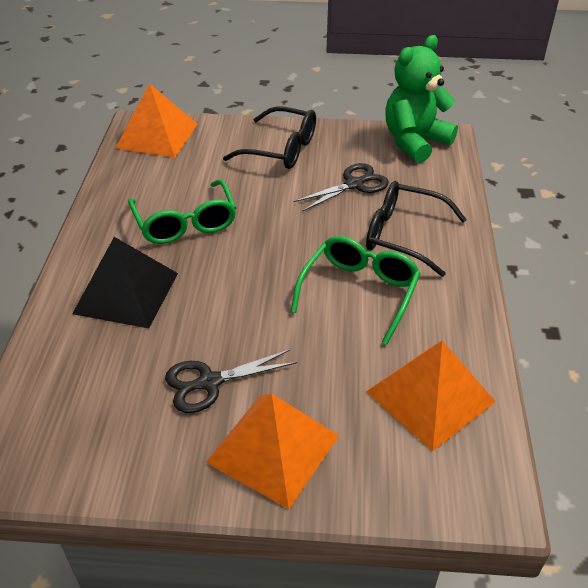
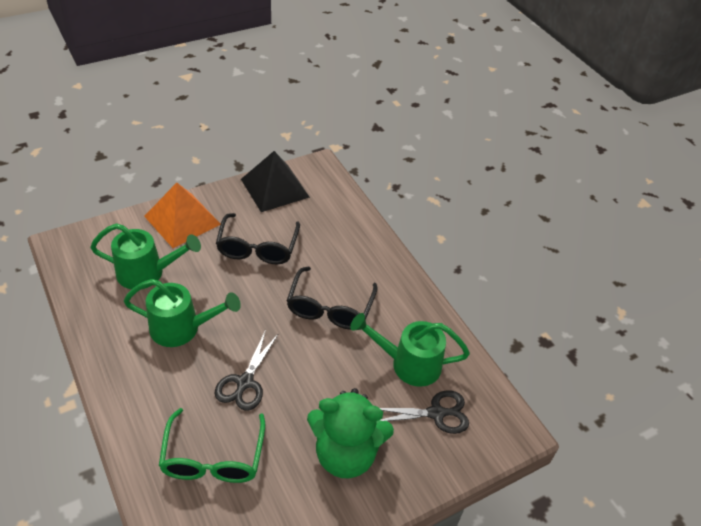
green glasses: 2 -> 1
green watering can: 0 -> 3
orange pyramid: 3 -> 1

